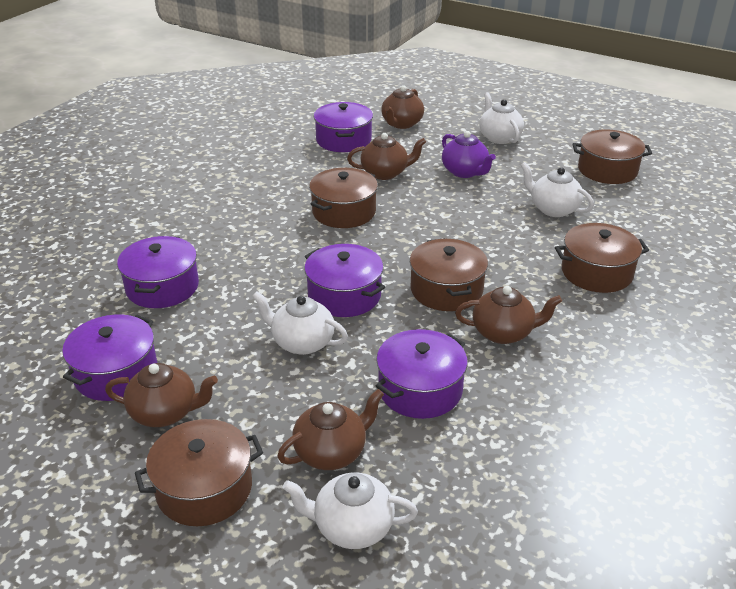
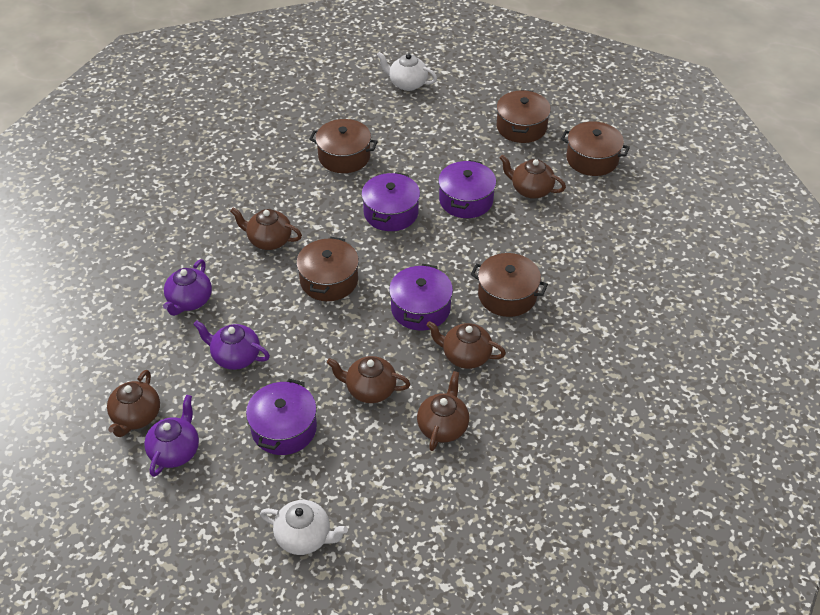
brown teapot: 5 -> 6
purple pot: 5 -> 4
purple teapot: 1 -> 3
white teapot: 4 -> 2

